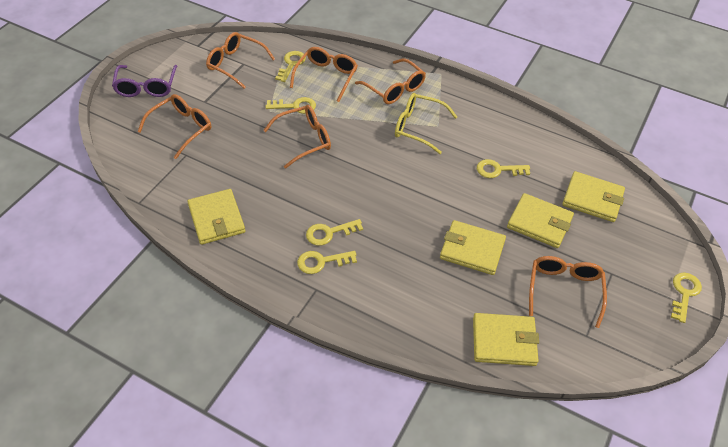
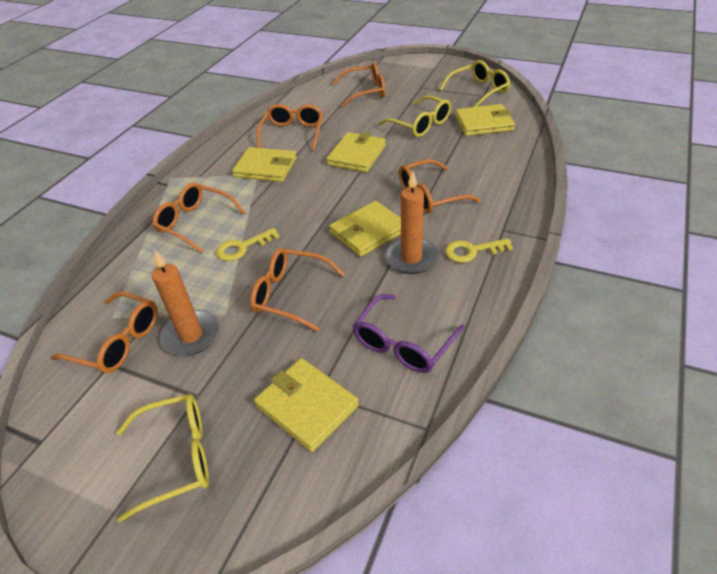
orange candle: 0 -> 2
yellow glasses: 1 -> 3
yellow key: 6 -> 2

